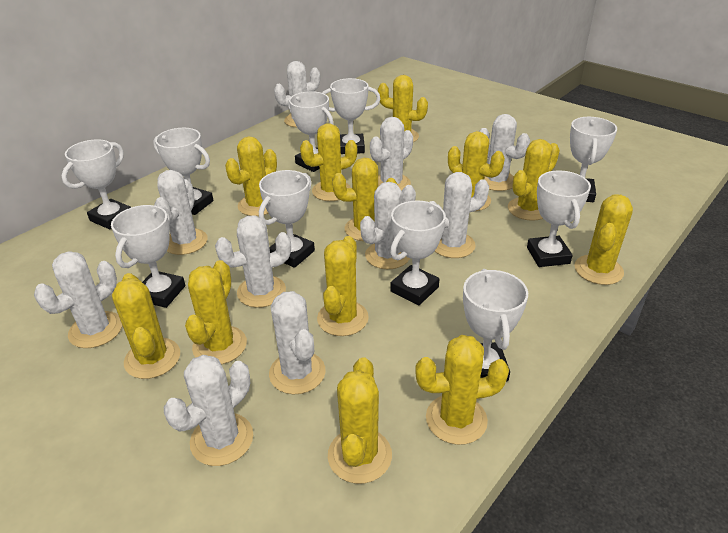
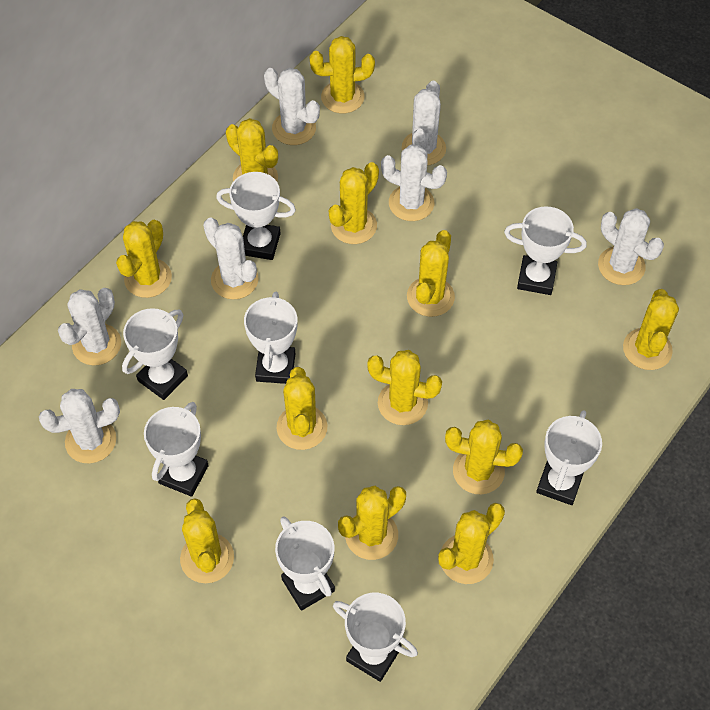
white cactus: 10 -> 7
white trophy: 10 -> 8

